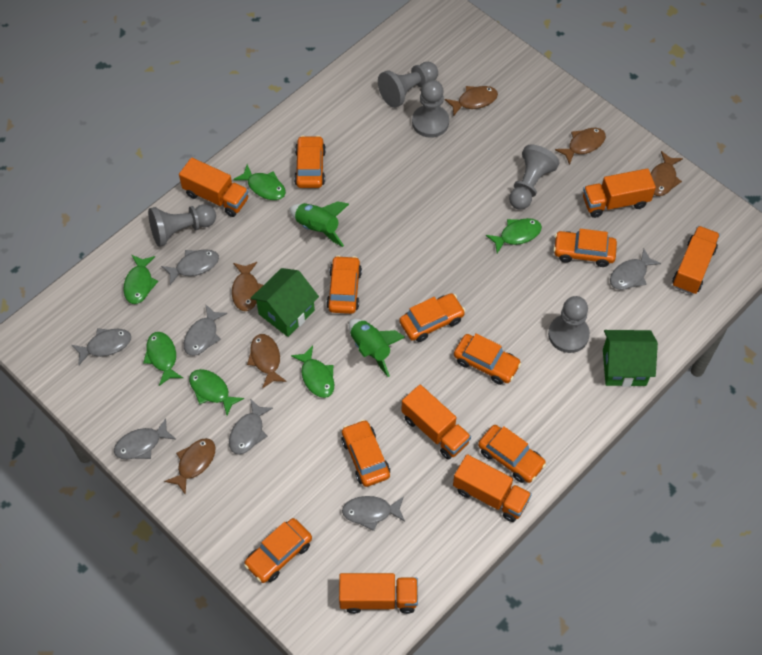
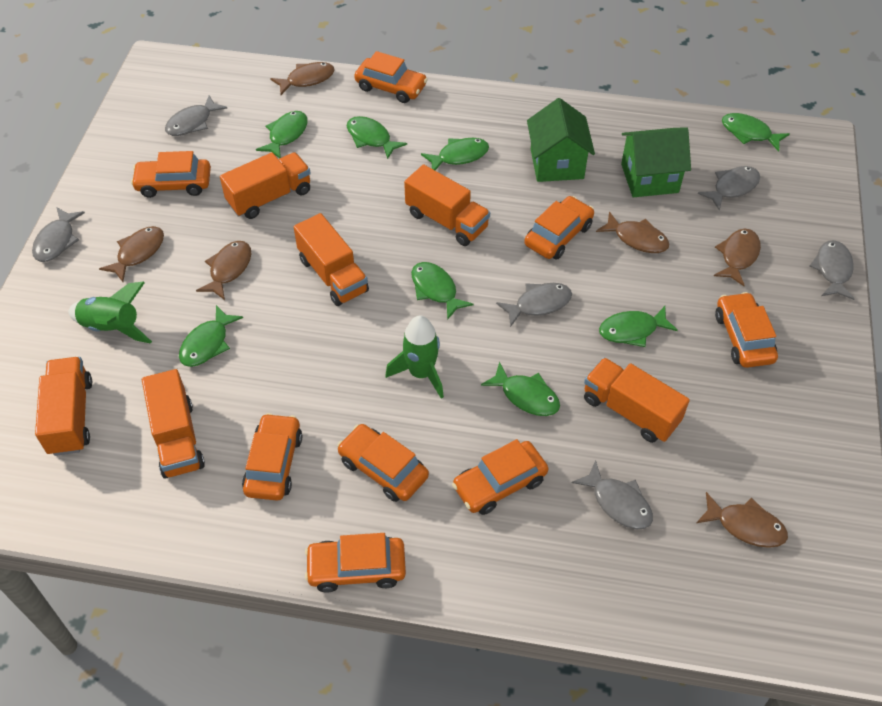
green fish: 6 -> 8
grey fish: 7 -> 6
grey pawn: 5 -> 0

